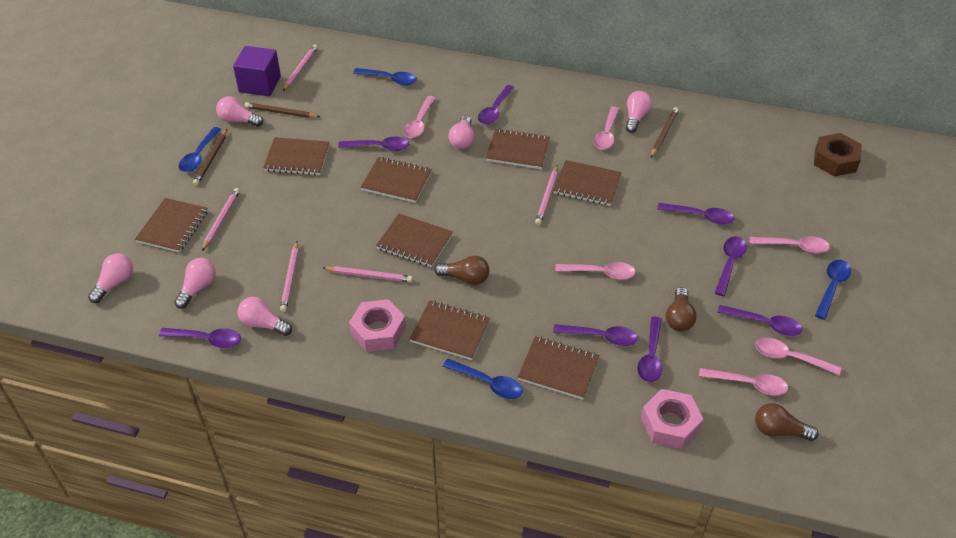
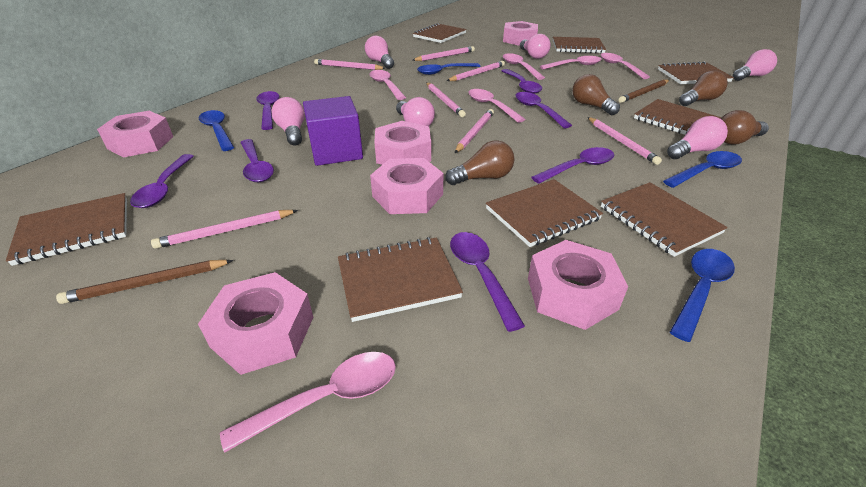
brown light bulb: 3 -> 4
brown nut: 1 -> 0
brown pencil: 3 -> 2
pink nut: 2 -> 6
pink pencil: 5 -> 7
purple spoon: 8 -> 7

